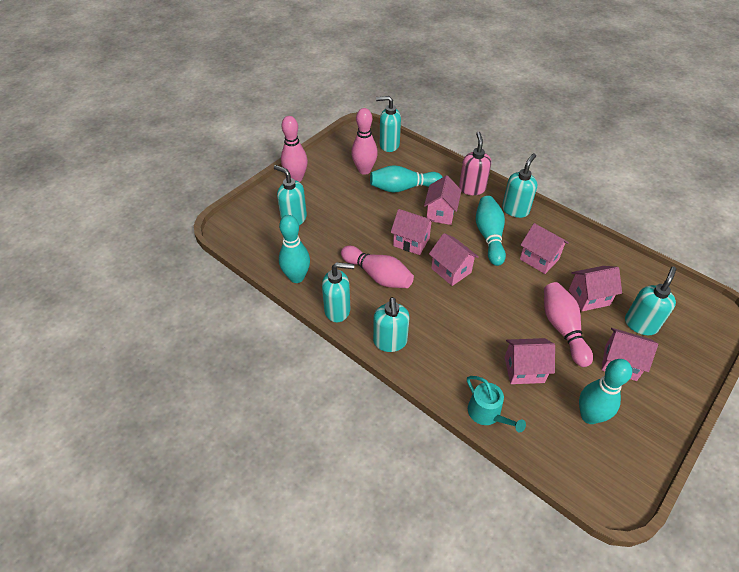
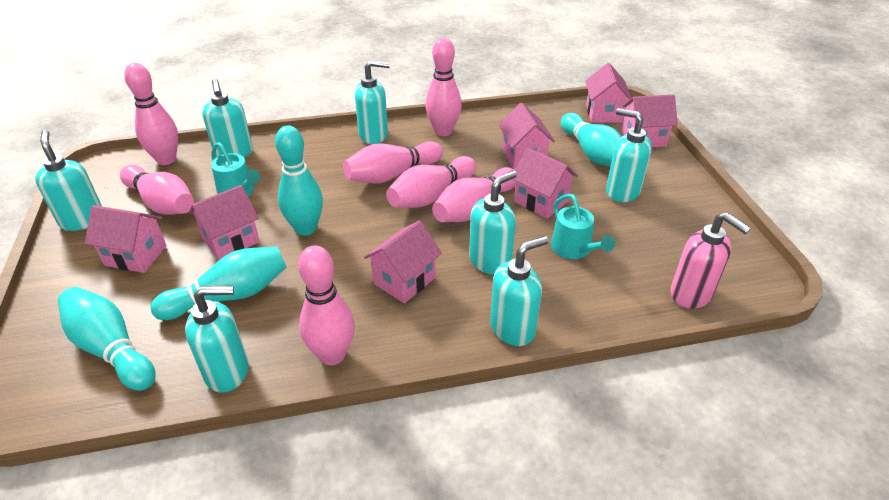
pink bowling pin: 4 -> 7
turquoise soap dispenser: 6 -> 7
turquoise watering can: 1 -> 2

